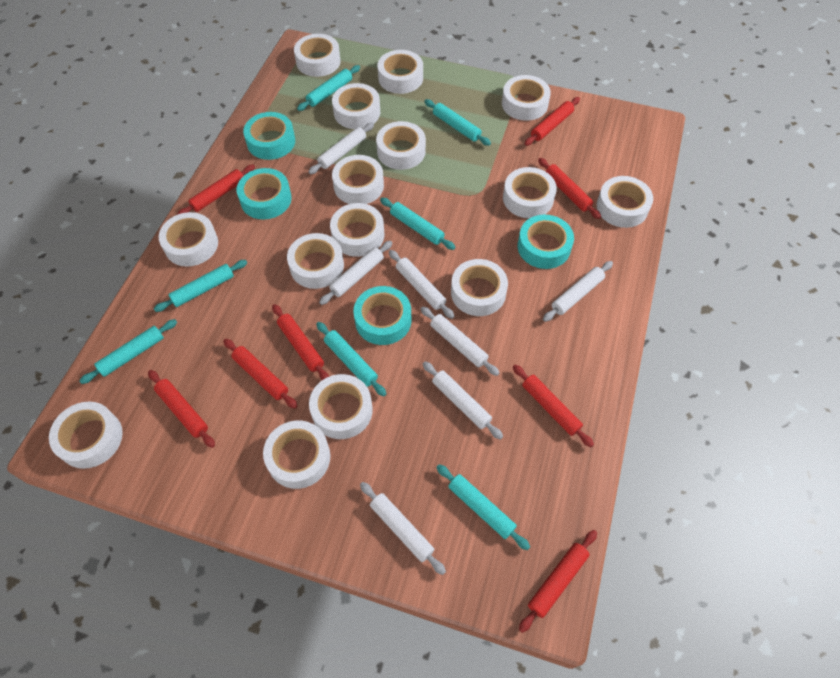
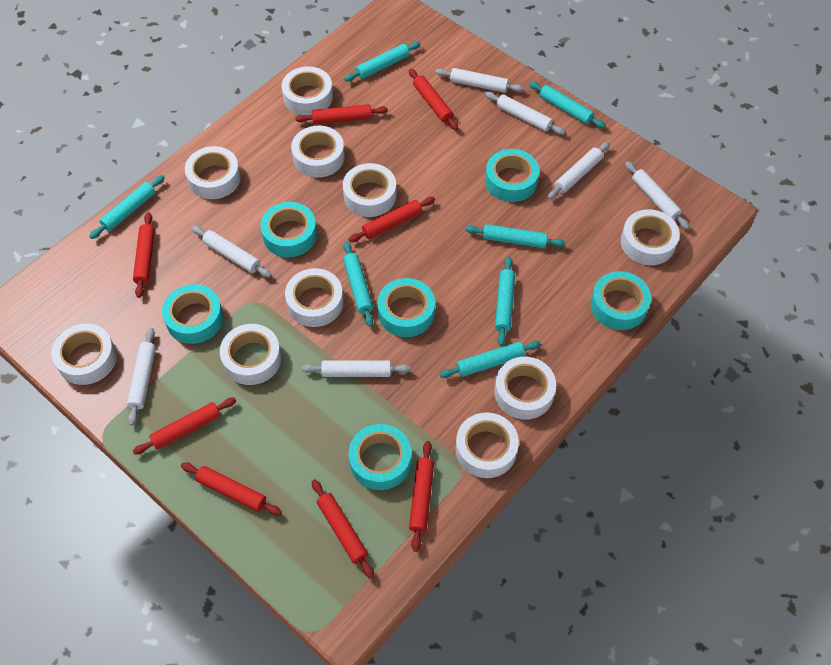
turquoise tape: 4 -> 6
white tape: 15 -> 10

